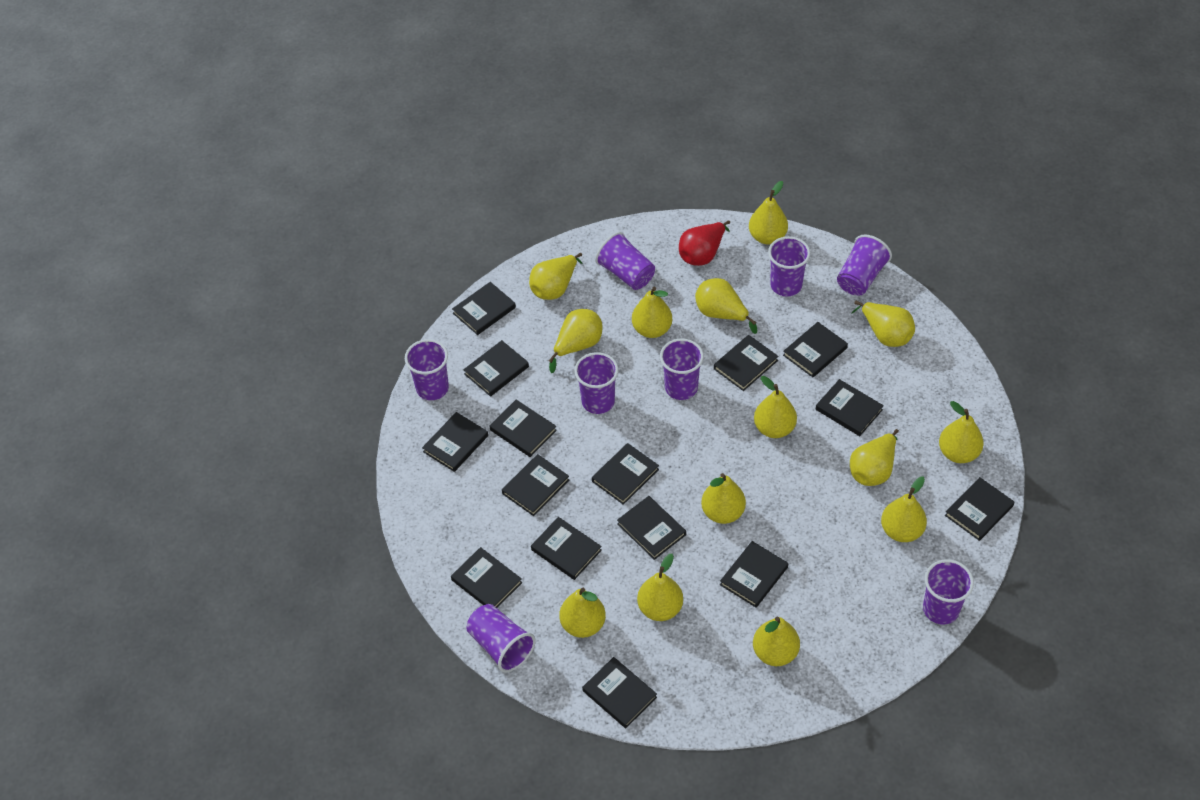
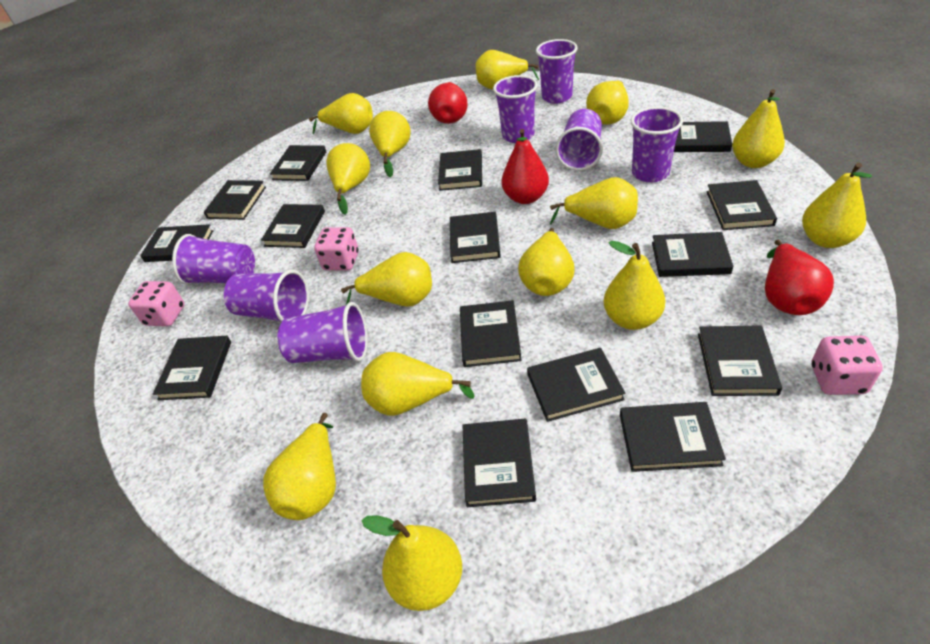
pink dice: 0 -> 3
purple cup: 8 -> 7
red pear: 1 -> 3

